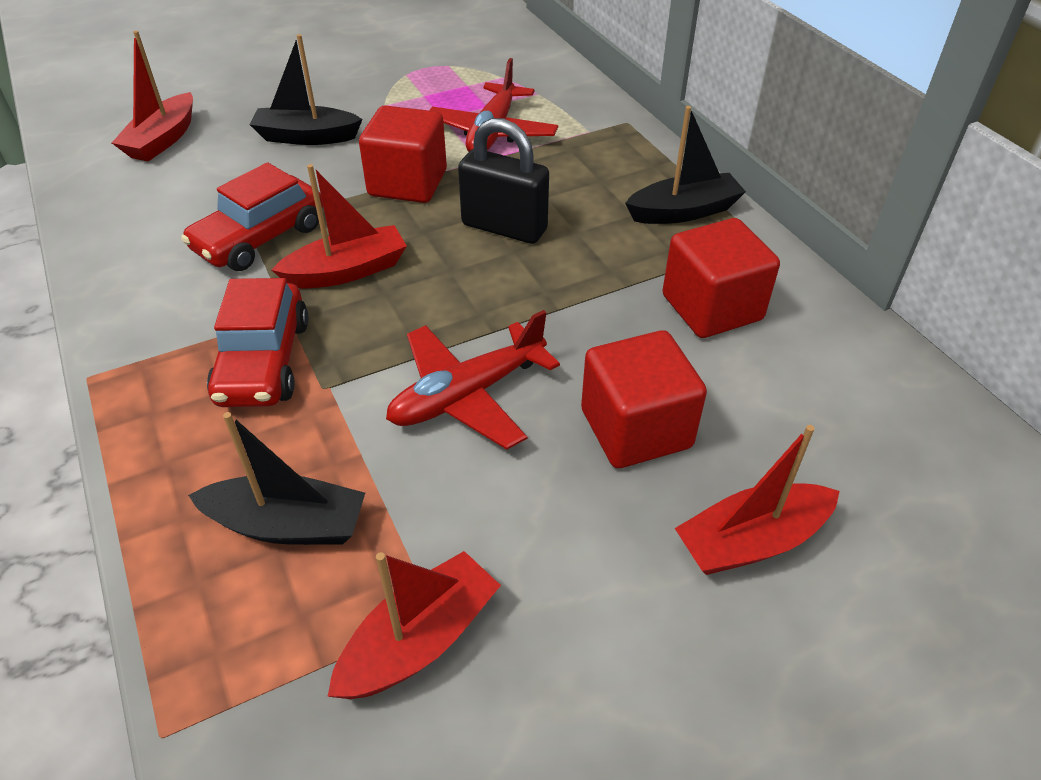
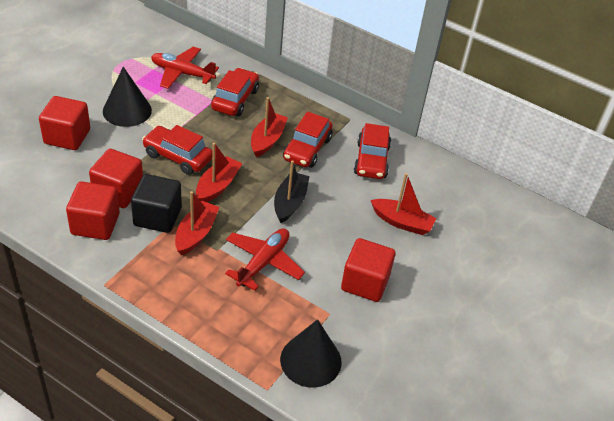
black boat: 3 -> 1
black cone: 0 -> 2
black cube: 0 -> 1
black padlock: 1 -> 0
red car: 2 -> 4
red cube: 3 -> 4

